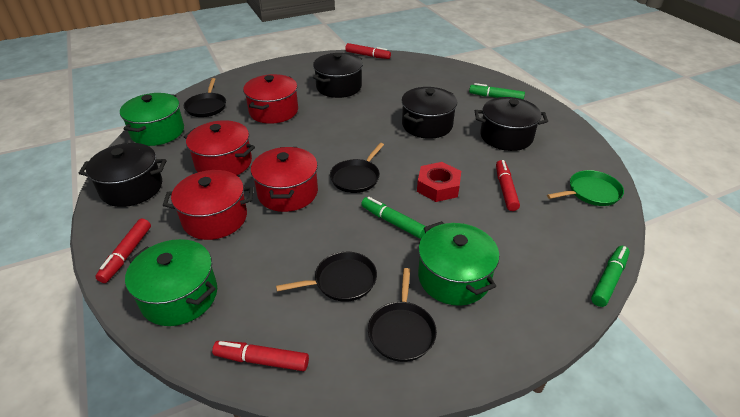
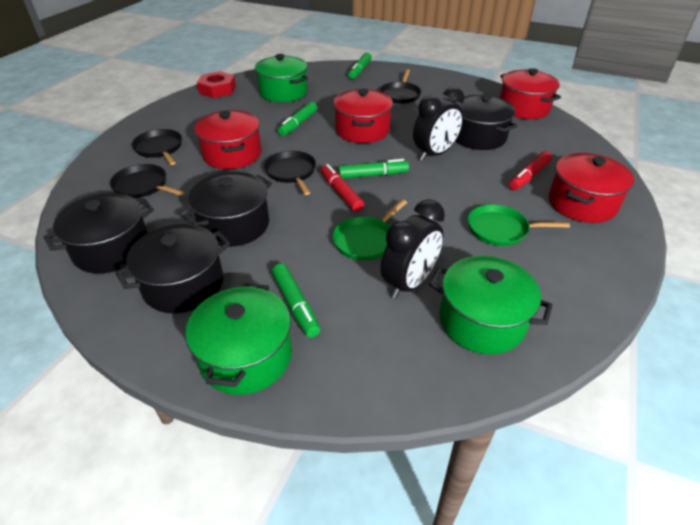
black clock: 0 -> 2
green marker: 3 -> 4
green pan: 1 -> 2
red marker: 4 -> 2

